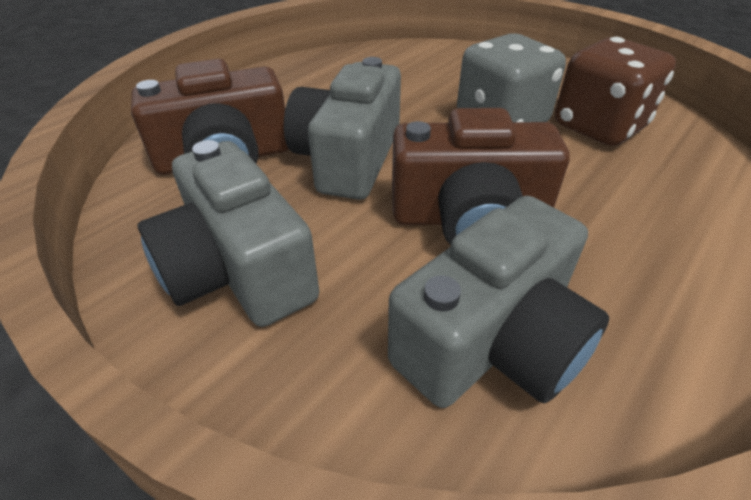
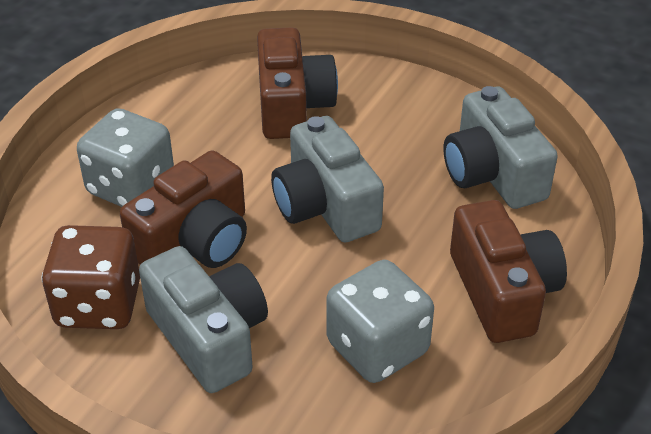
brown camera: 2 -> 3
grey dice: 1 -> 2

